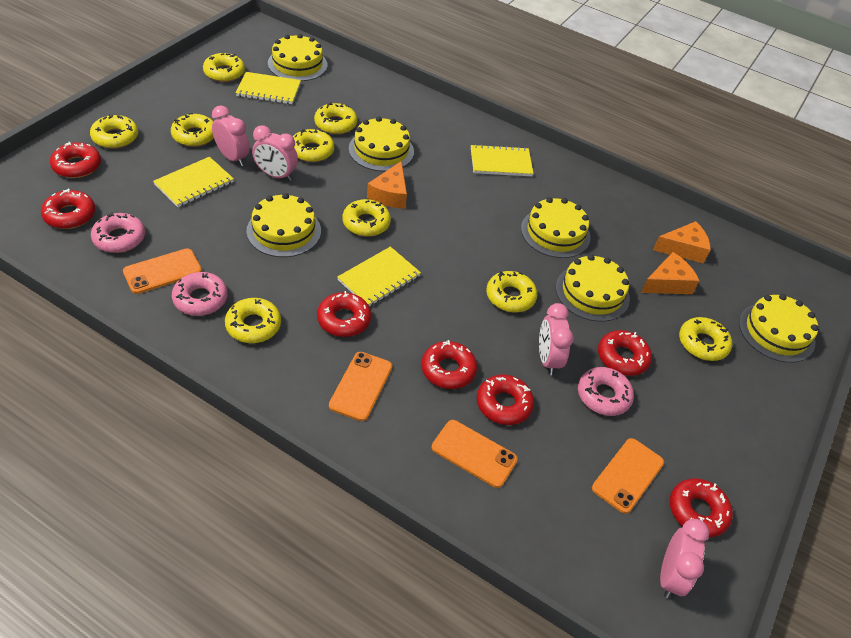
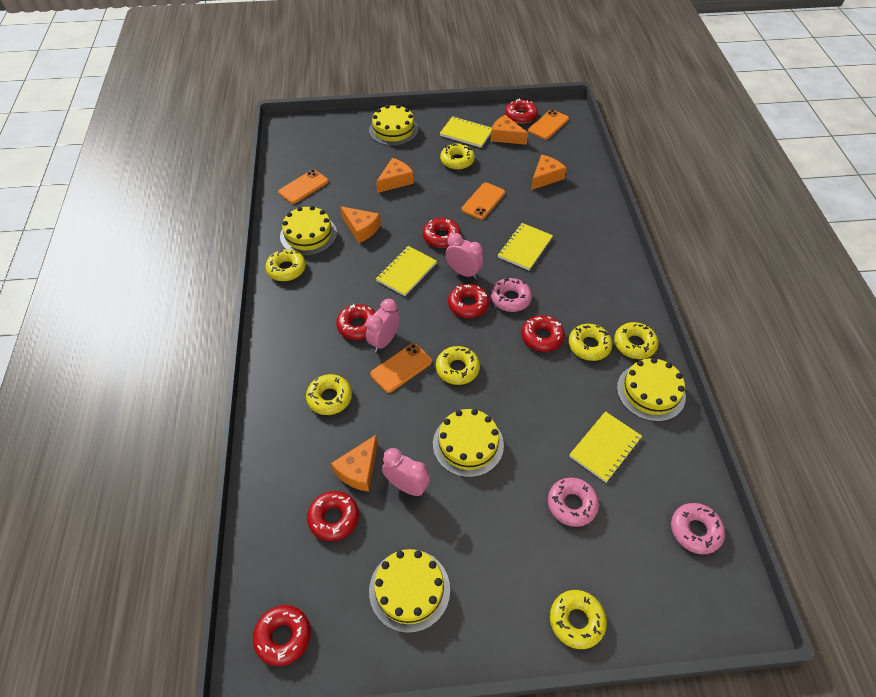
orange cheese: 3 -> 5
pink clock: 4 -> 3
yellow cake: 6 -> 5
yellow donut: 9 -> 7

